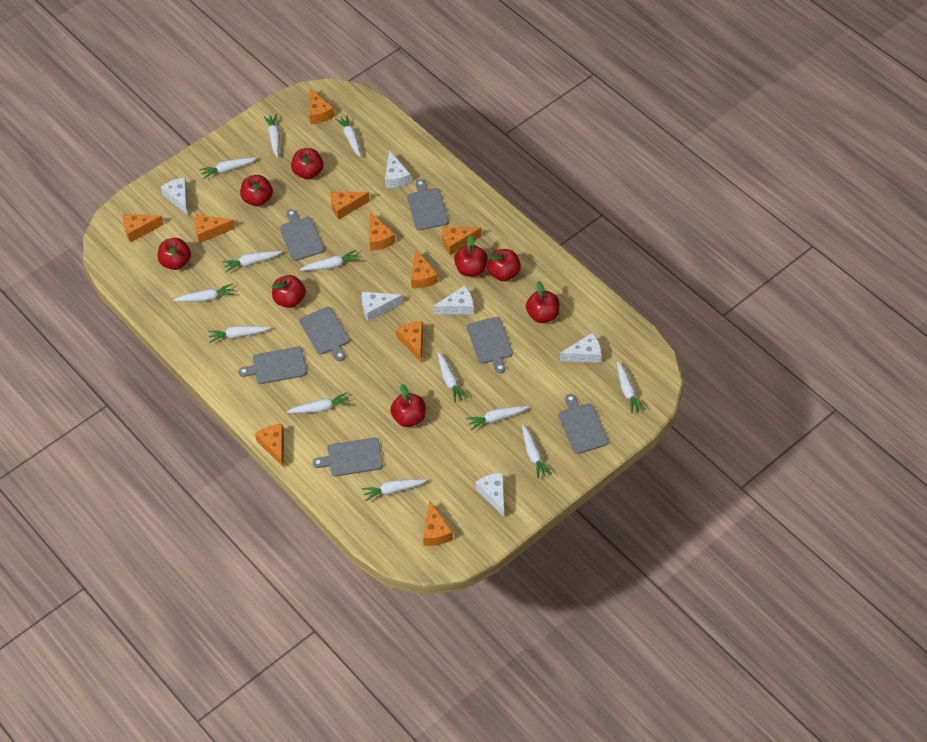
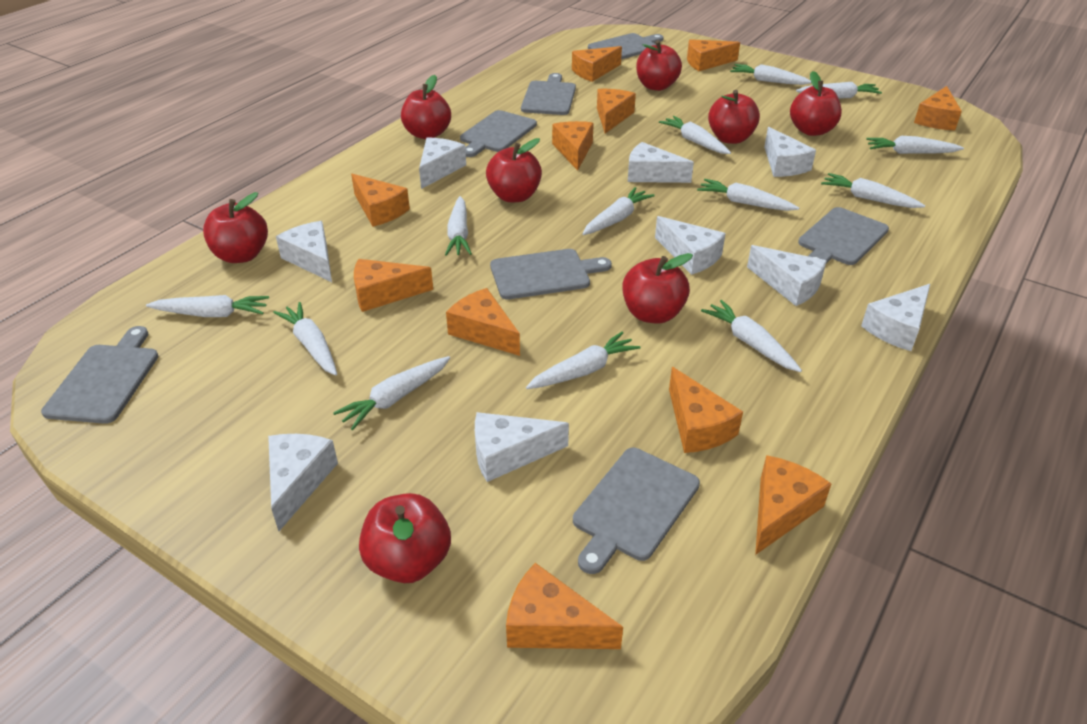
orange cheese: 10 -> 11
white cheese: 6 -> 9

